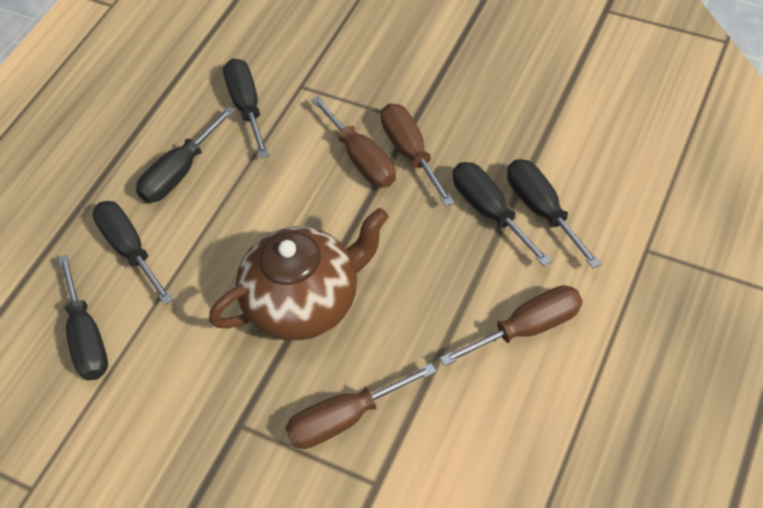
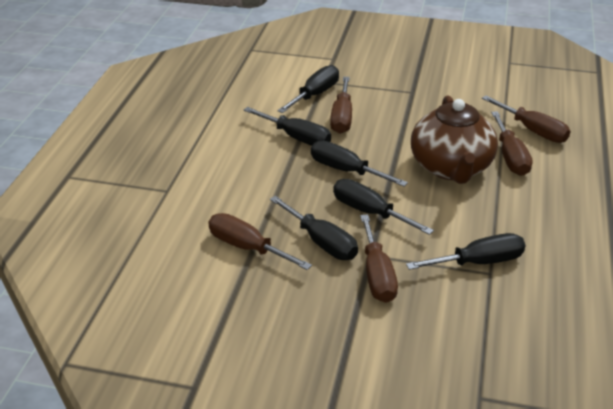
brown screwdriver: 4 -> 5

